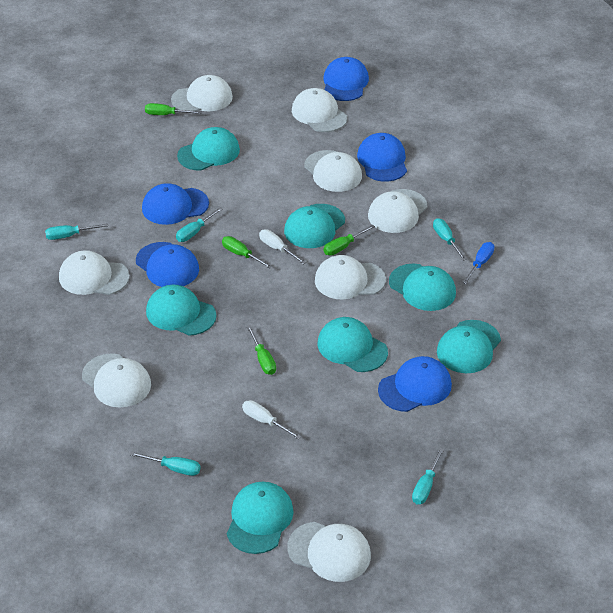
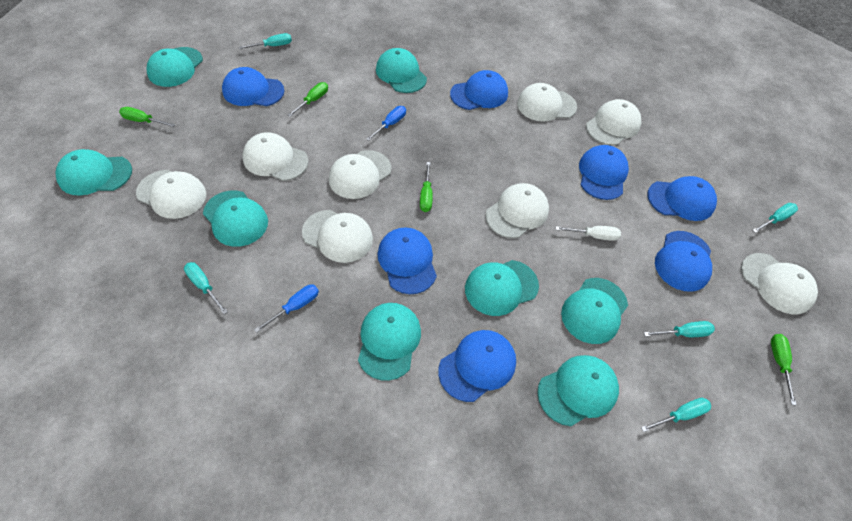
blue cap: 5 -> 7
blue screwdriver: 1 -> 2
turquoise cap: 7 -> 8
white screwdriver: 2 -> 1

